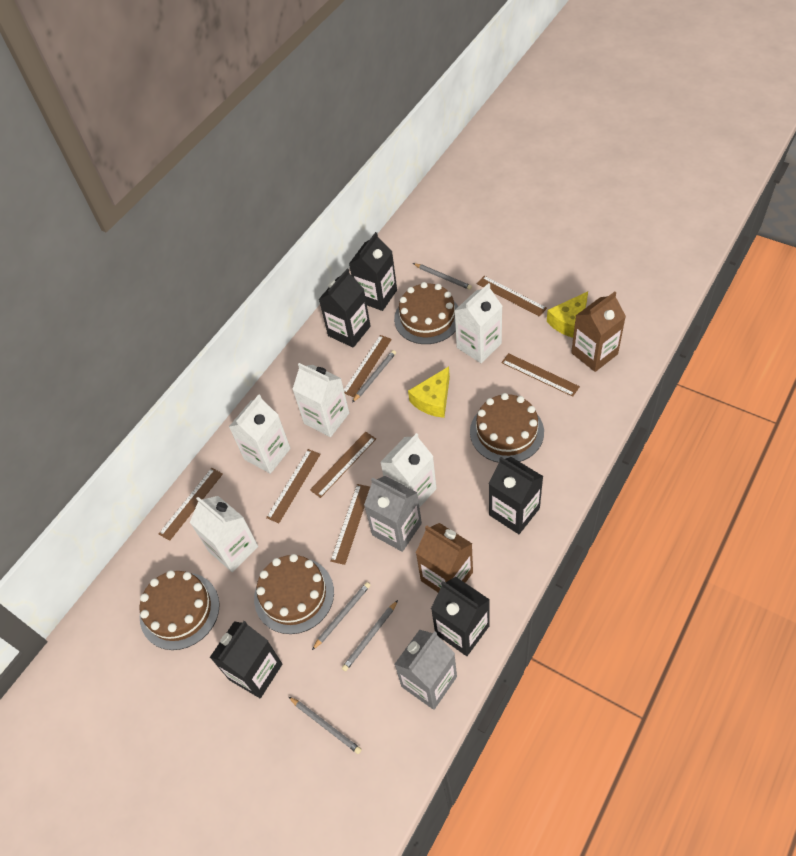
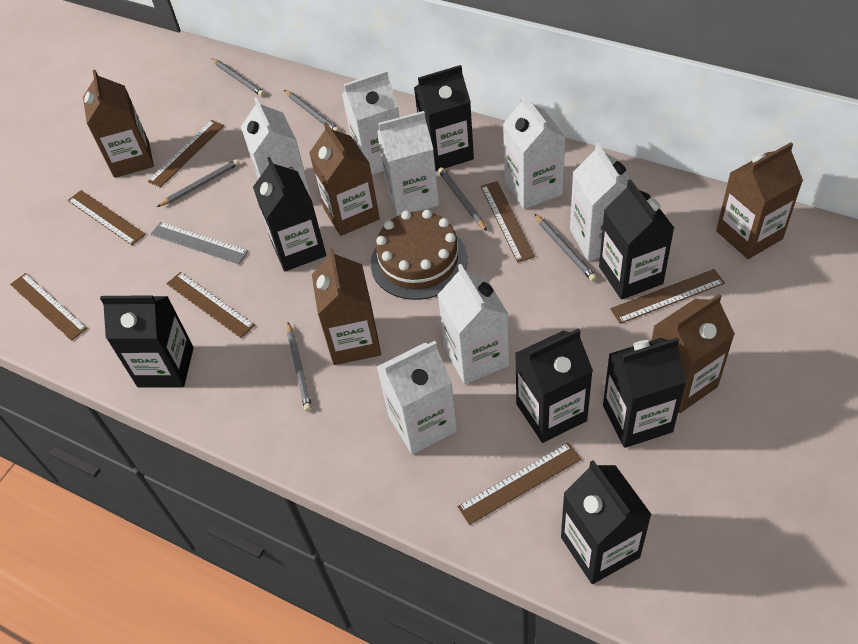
black carton: 5 -> 7
brown cake: 4 -> 1
brown carton: 2 -> 5
grey carton: 2 -> 0
grey pencil: 5 -> 6
grey ruler: 0 -> 1
white carton: 5 -> 7
yellow cheese: 2 -> 0

